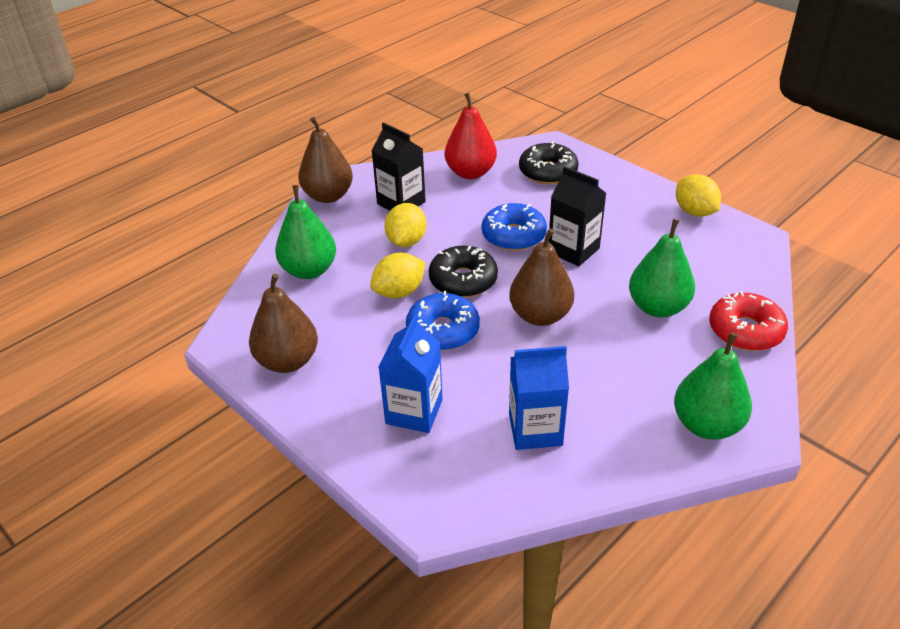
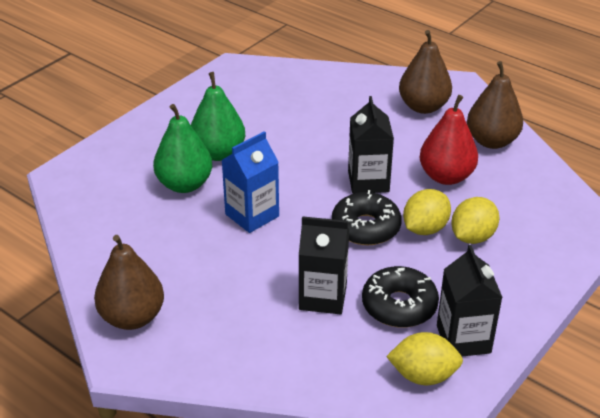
black carton: 2 -> 3
blue carton: 2 -> 1
blue donut: 2 -> 0
green pear: 3 -> 2
red donut: 1 -> 0

